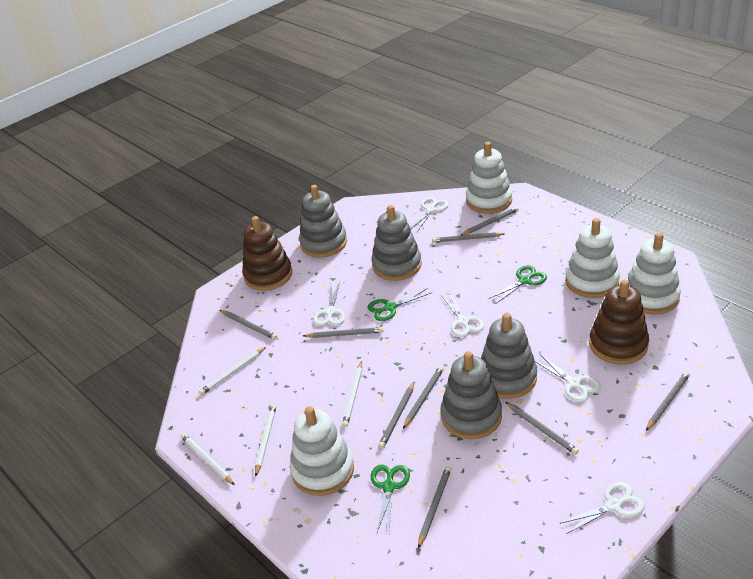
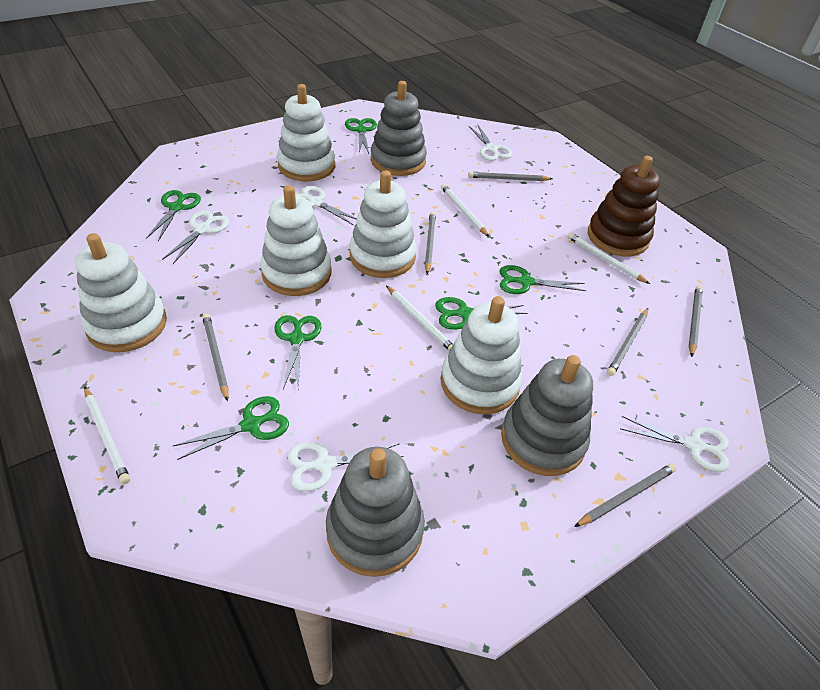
brown stacking toy: 2 -> 1
green scissors: 3 -> 6
grey pencil: 9 -> 6
grey stacking toy: 4 -> 3
white stacking toy: 4 -> 5

